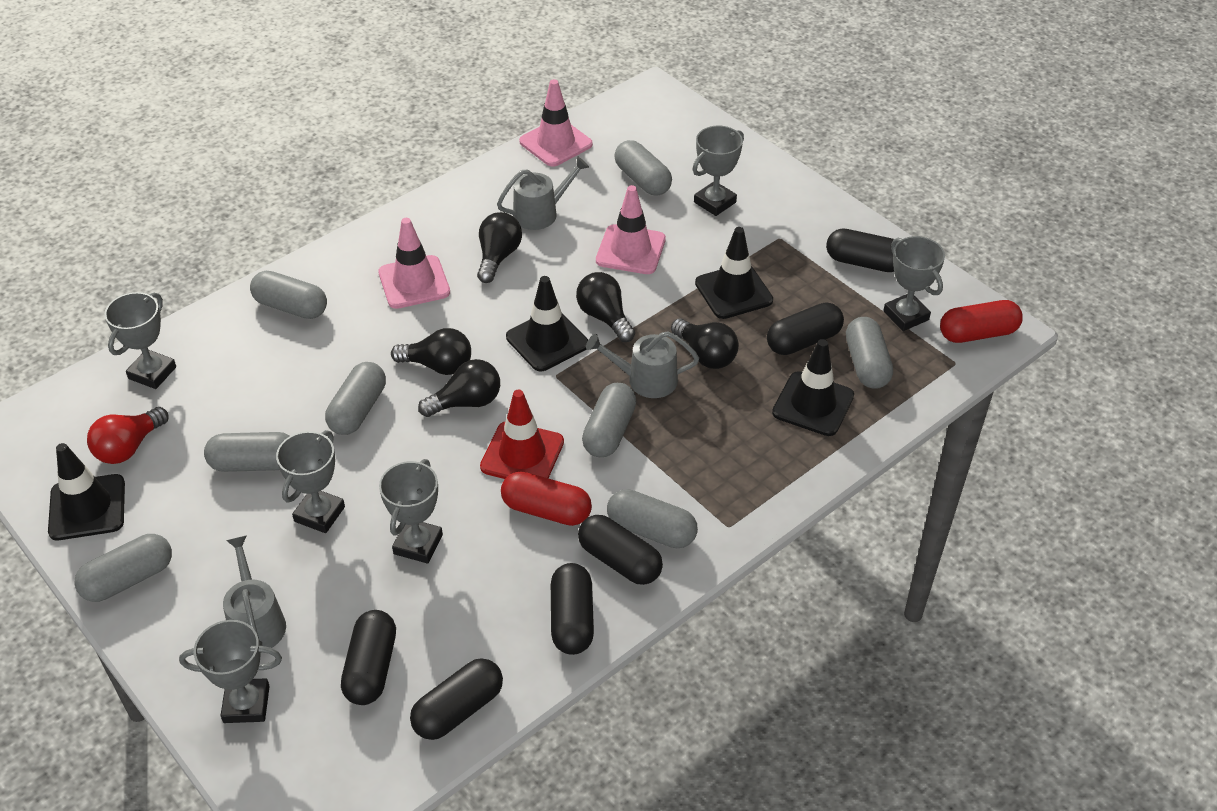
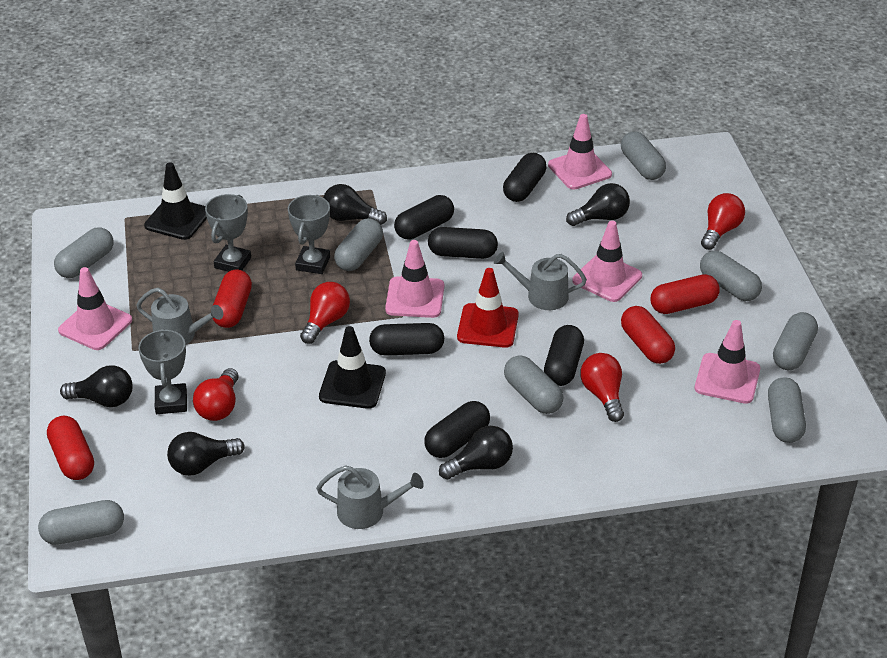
black traffic cone: 4 -> 2
grey trophy: 6 -> 3
pink traffic cone: 3 -> 5
red capsule: 2 -> 4
red light bulb: 1 -> 4

